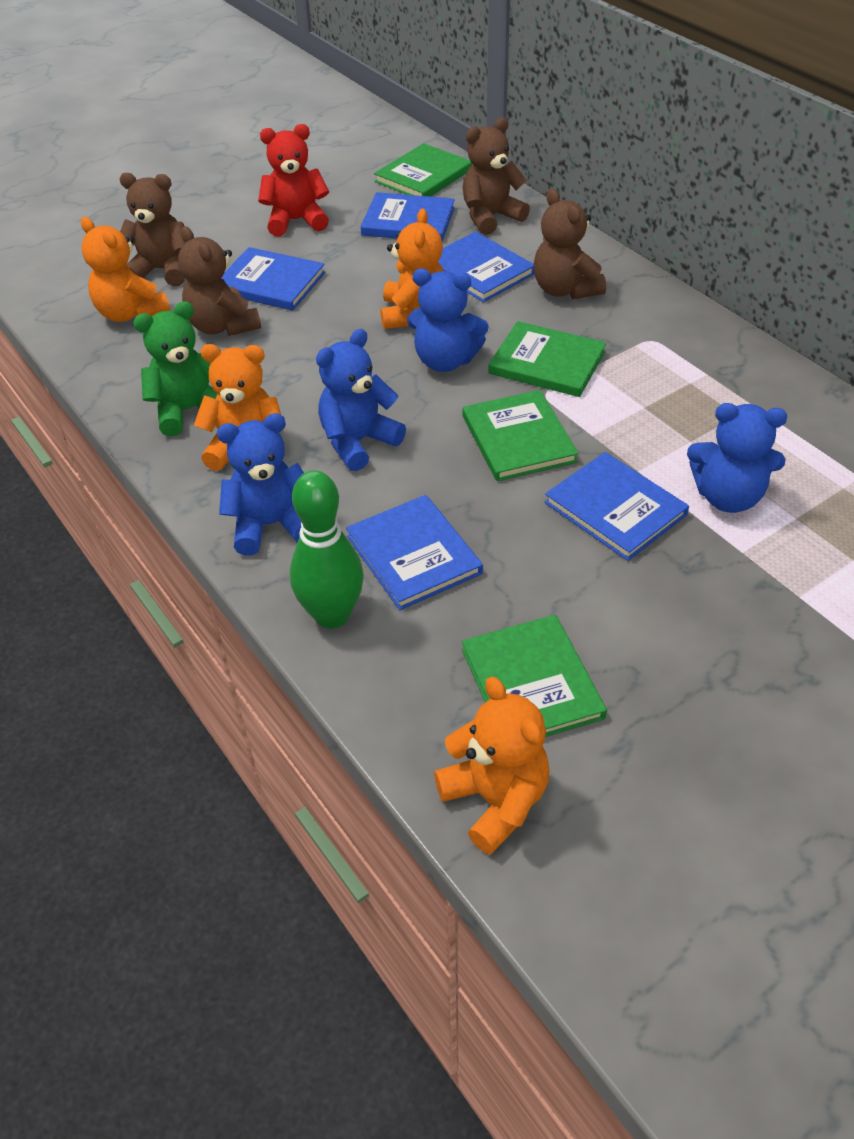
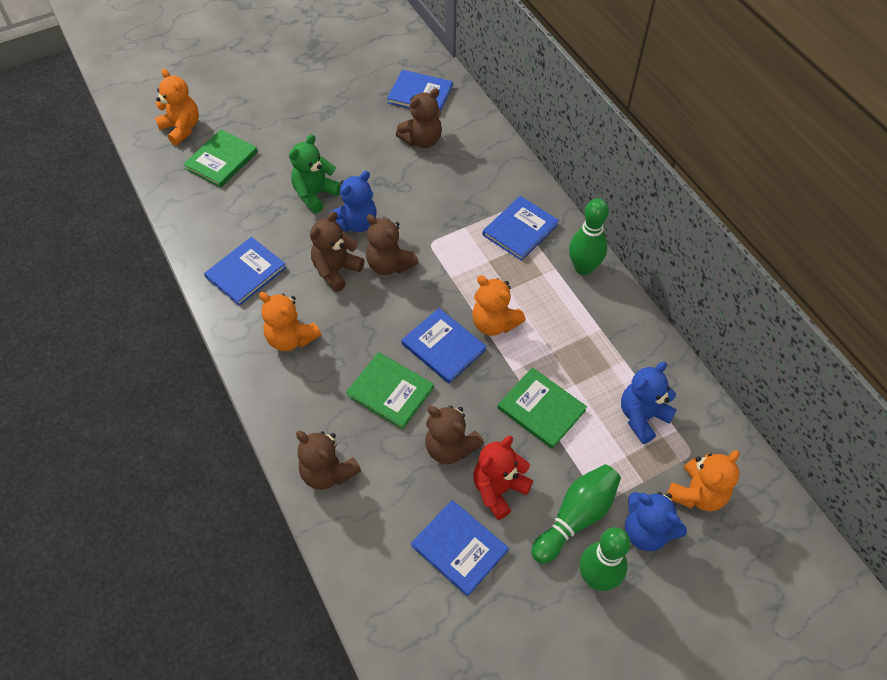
blue teddy bear: 4 -> 3
brown teddy bear: 4 -> 5
green book: 4 -> 3
green bowling pin: 1 -> 3

